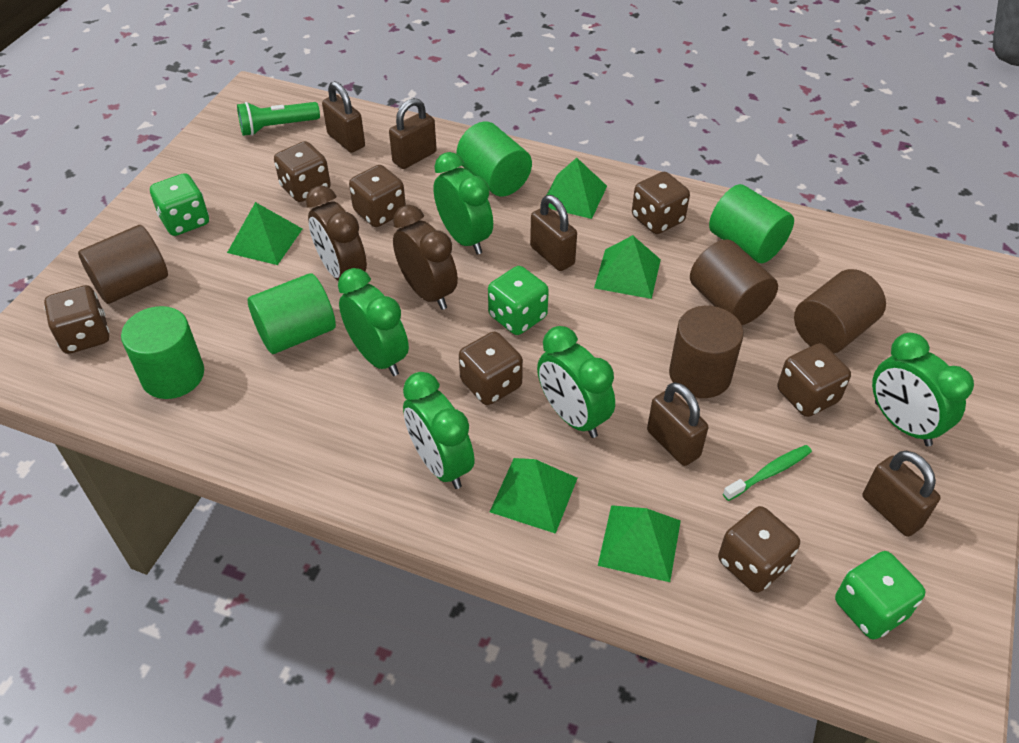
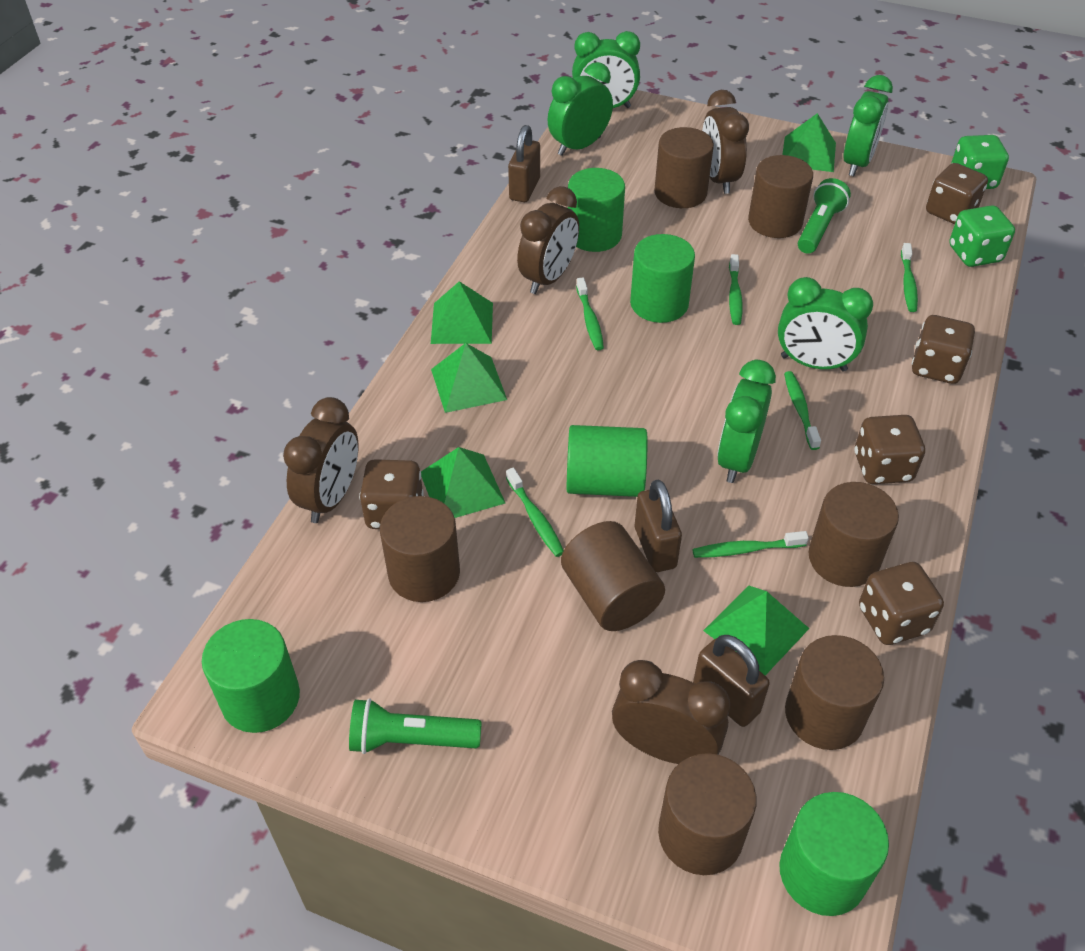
brown clock: 2 -> 4
brown cylinder: 4 -> 7
brown dice: 7 -> 5
brown padlock: 5 -> 3
green cylinder: 4 -> 5
green dice: 3 -> 2
green flashlight: 1 -> 2
green toothbrush: 1 -> 6

